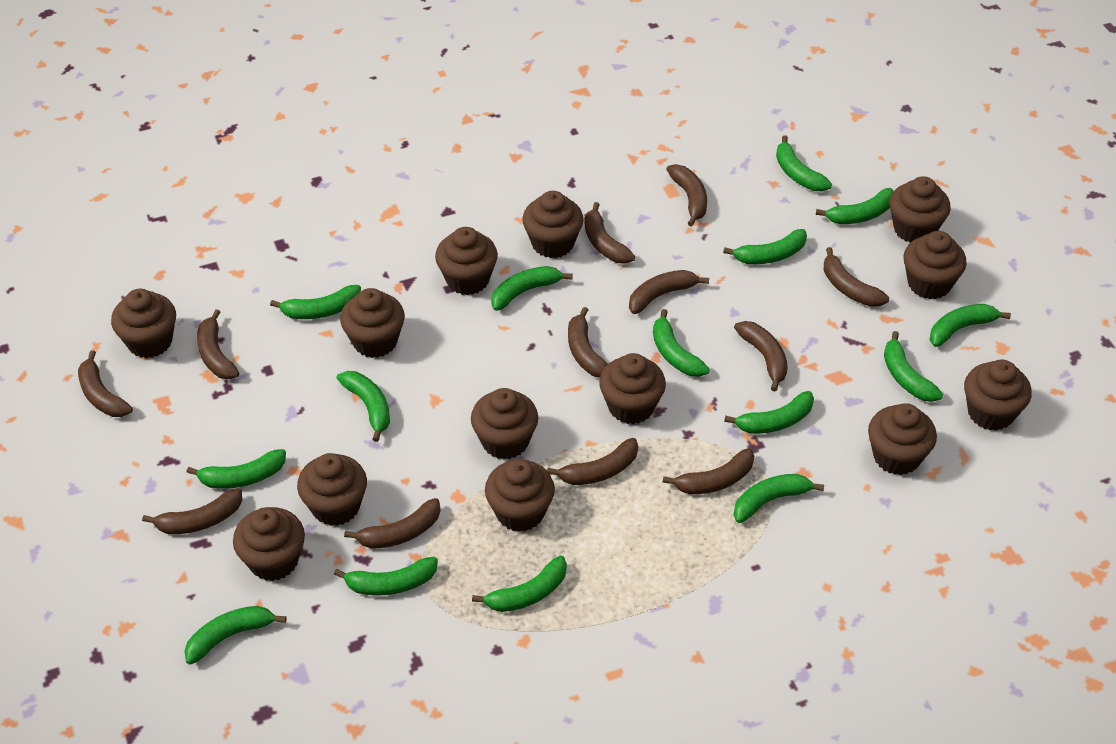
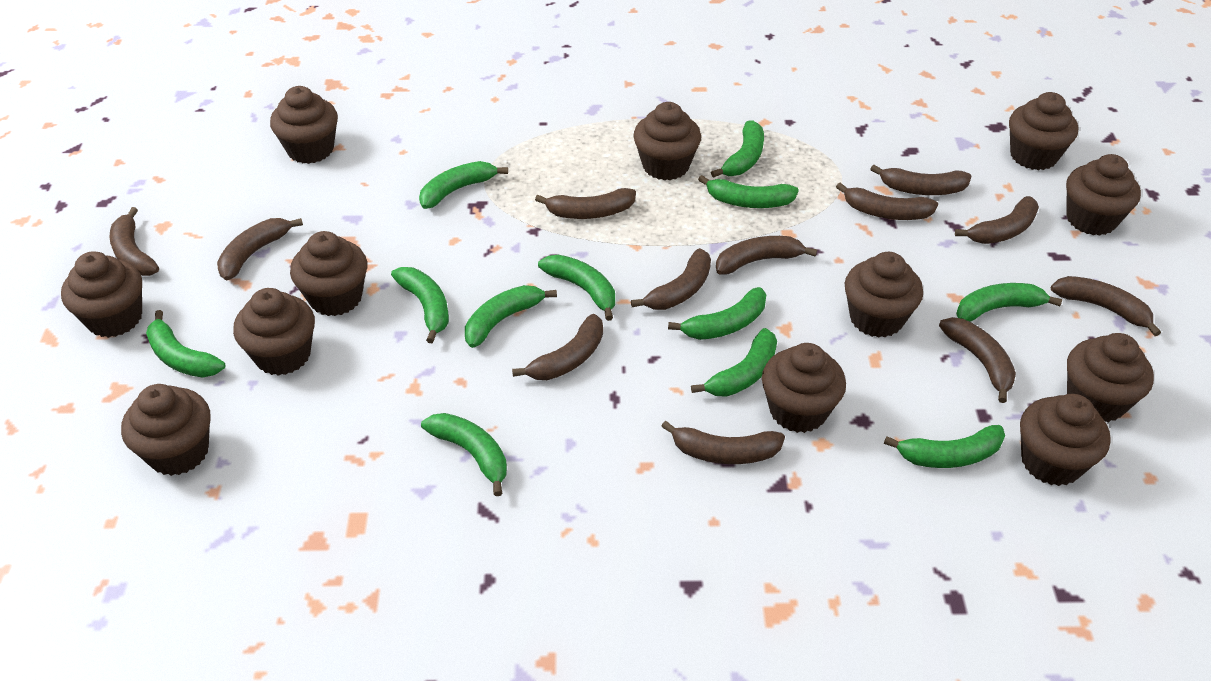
brown cupcake: 13 -> 12
green banana: 15 -> 12

